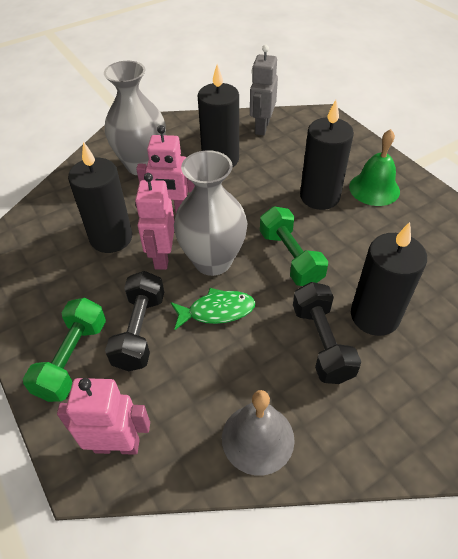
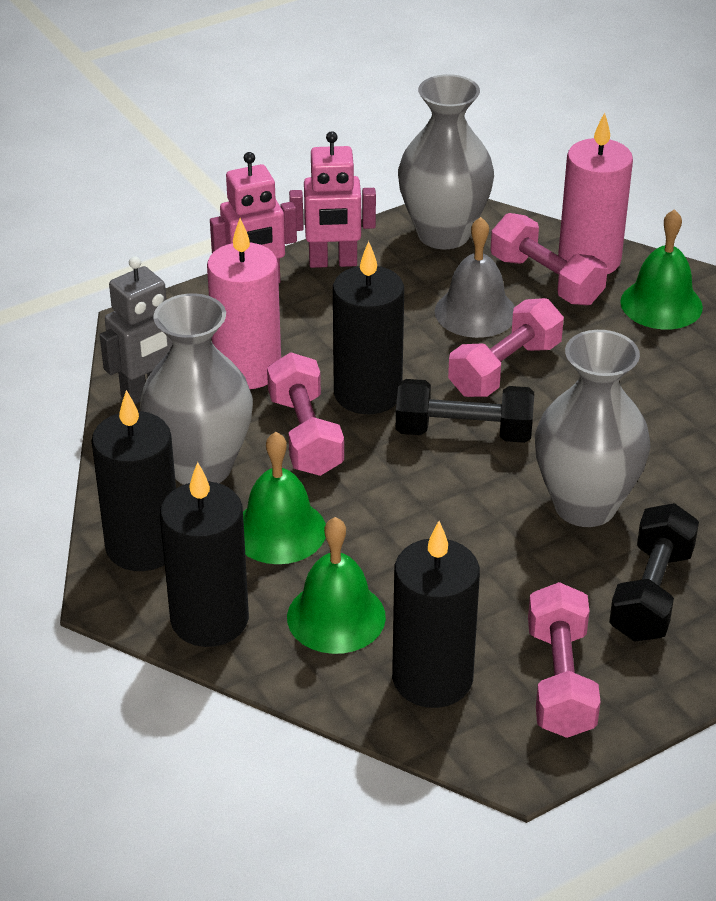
green bell: 1 -> 3
green dumbbell: 2 -> 0
green fish: 1 -> 0
grey vase: 2 -> 3
pink candle: 0 -> 2
pink dumbbell: 0 -> 4
pink robot: 3 -> 2

